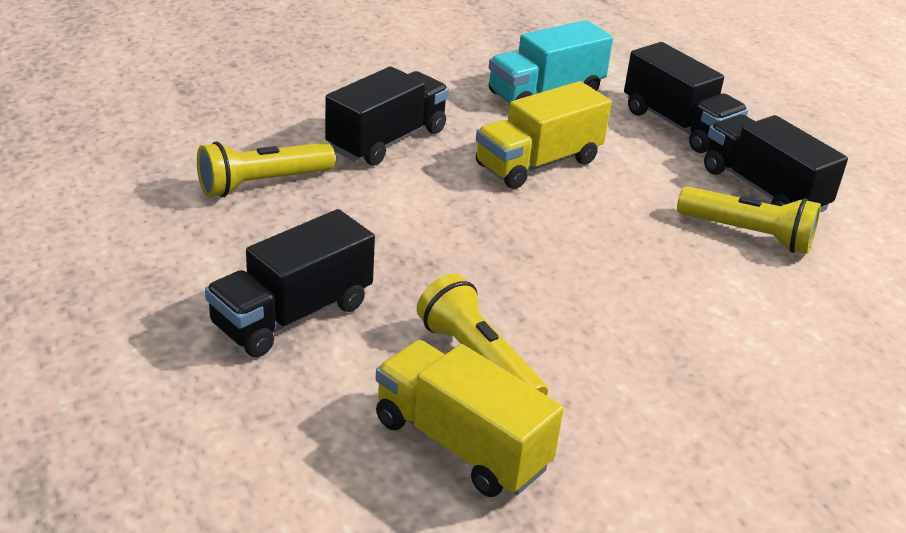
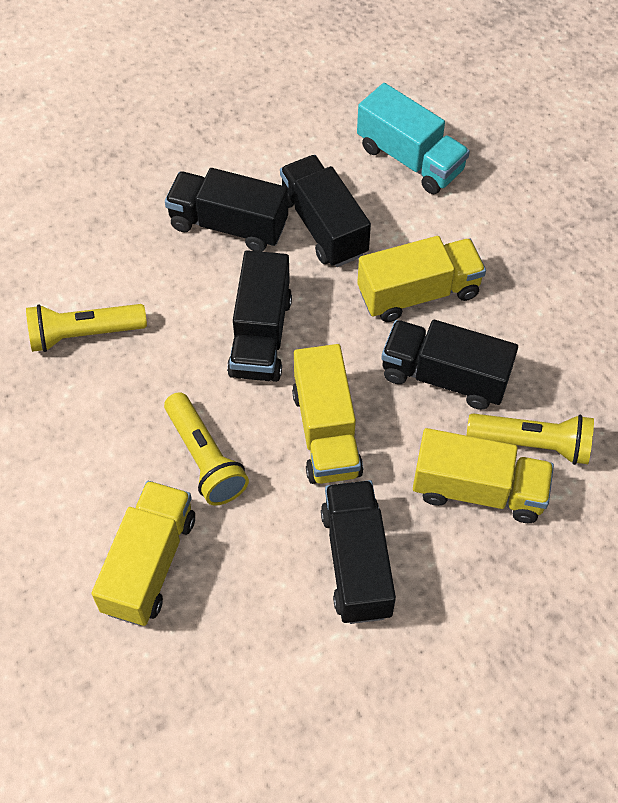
black truck: 4 -> 5
yellow truck: 2 -> 4

